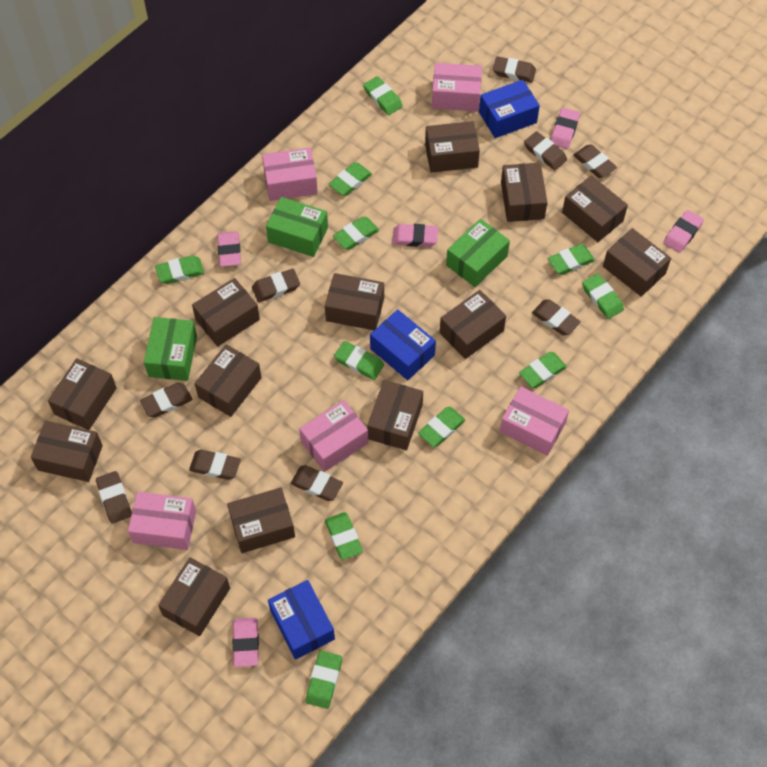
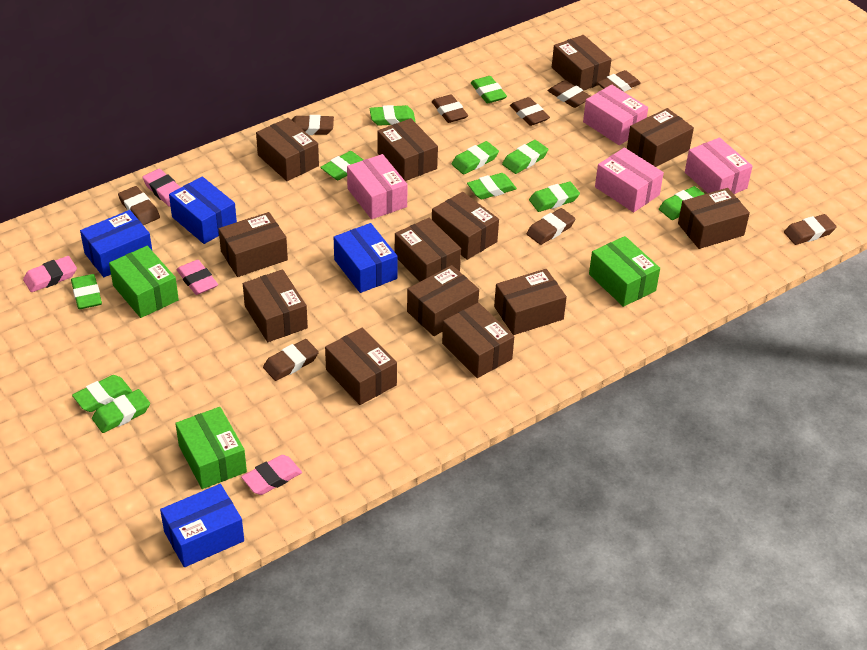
blue box: 3 -> 4
pink box: 5 -> 4
pink eraser: 5 -> 4

